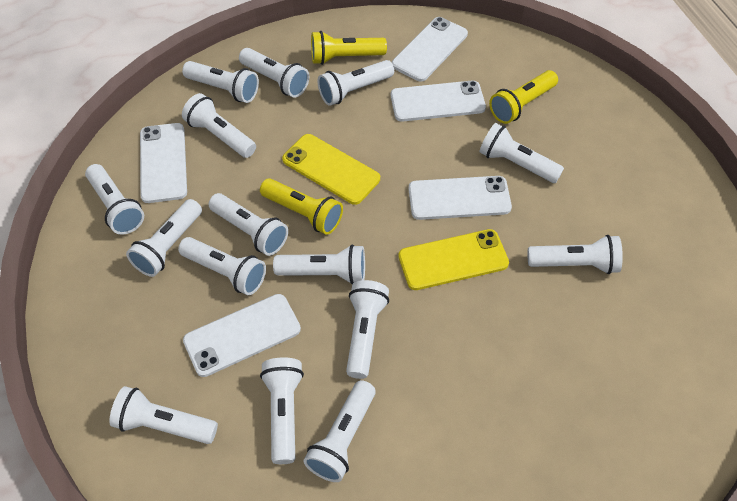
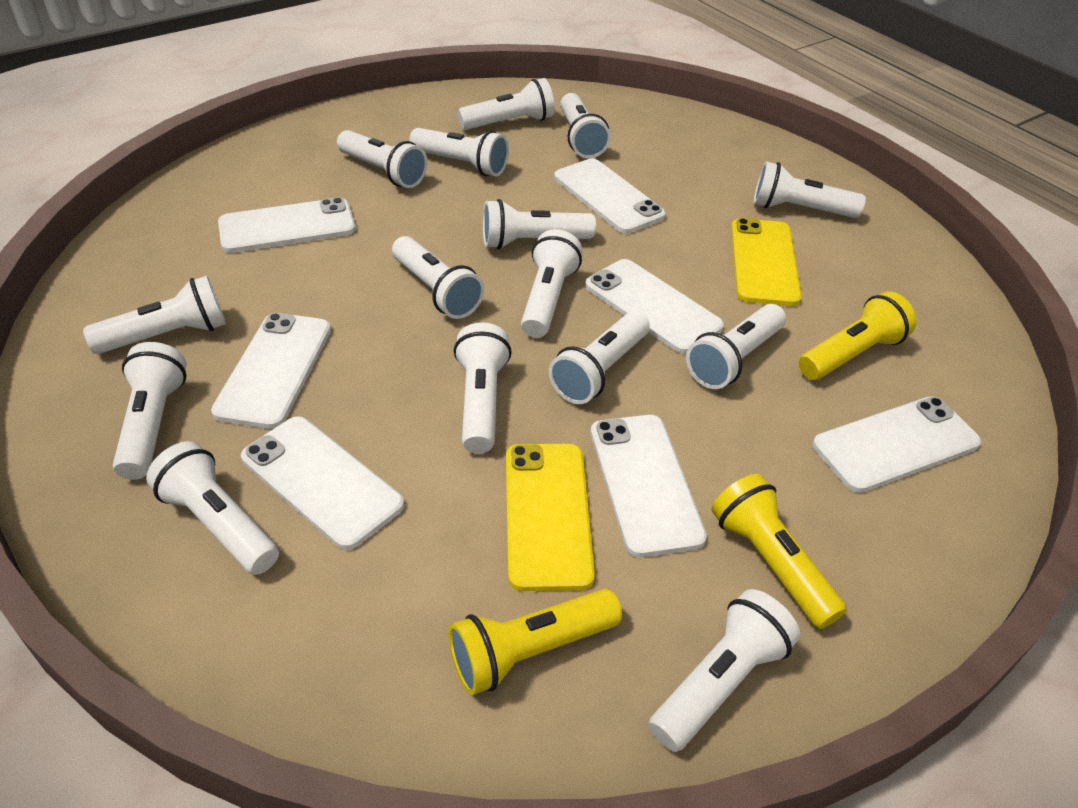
white phone: 5 -> 7

